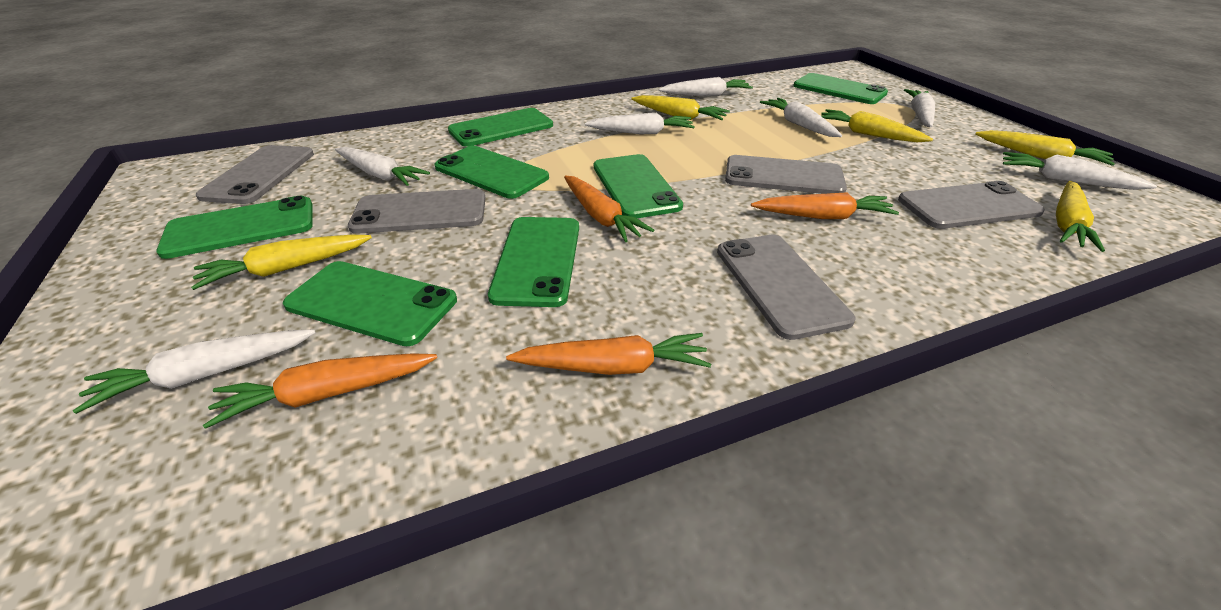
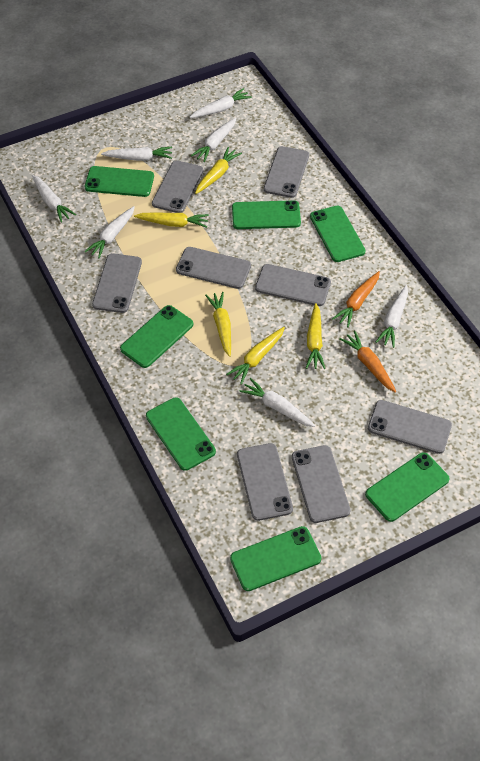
grey phone: 5 -> 8
orange carrot: 4 -> 2

